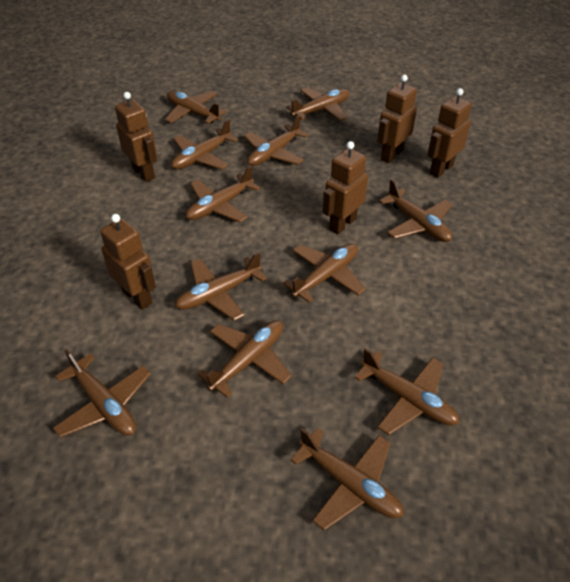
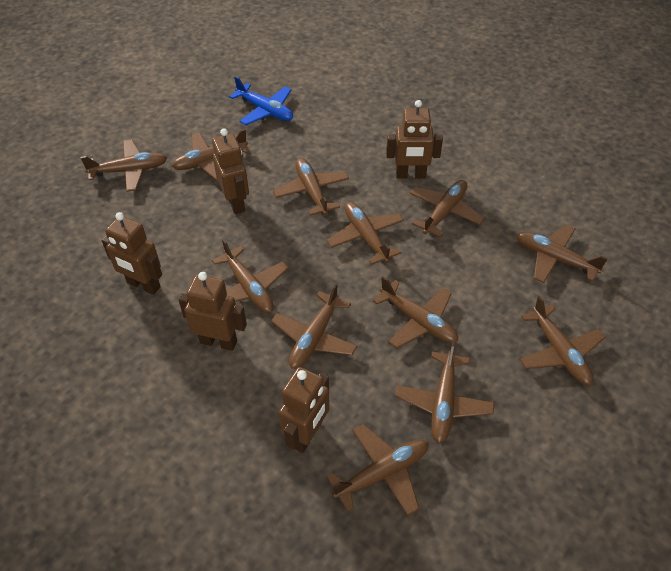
blue plane: 0 -> 1

